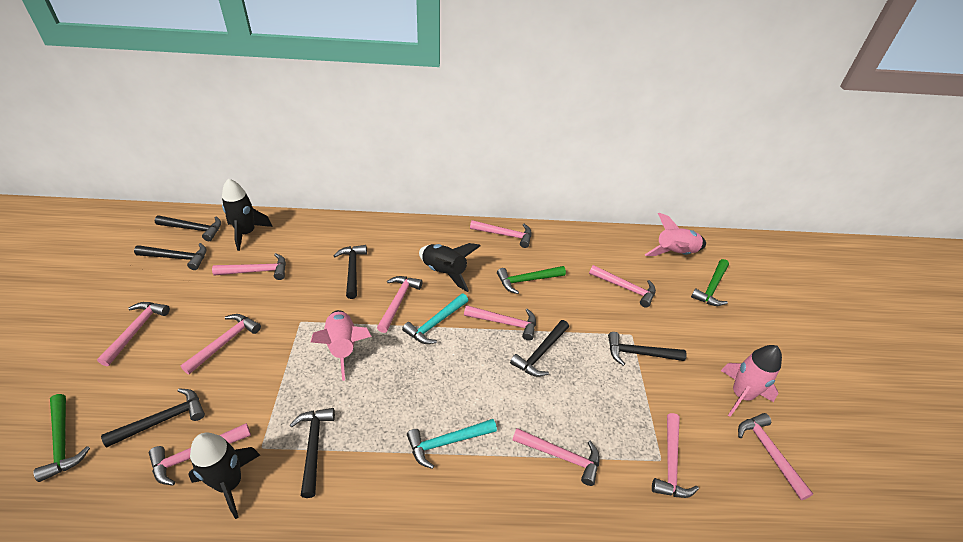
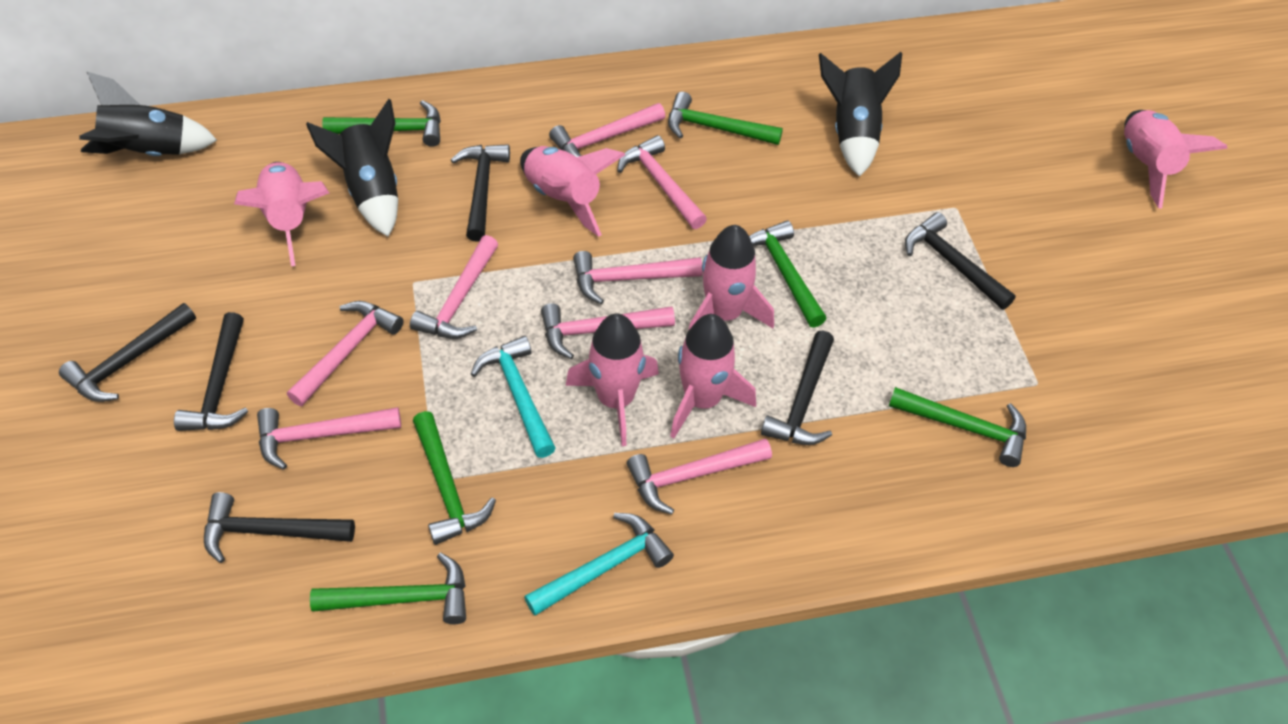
black hammer: 7 -> 6
green hammer: 3 -> 6
pink hammer: 11 -> 8
pink rocket: 3 -> 6

